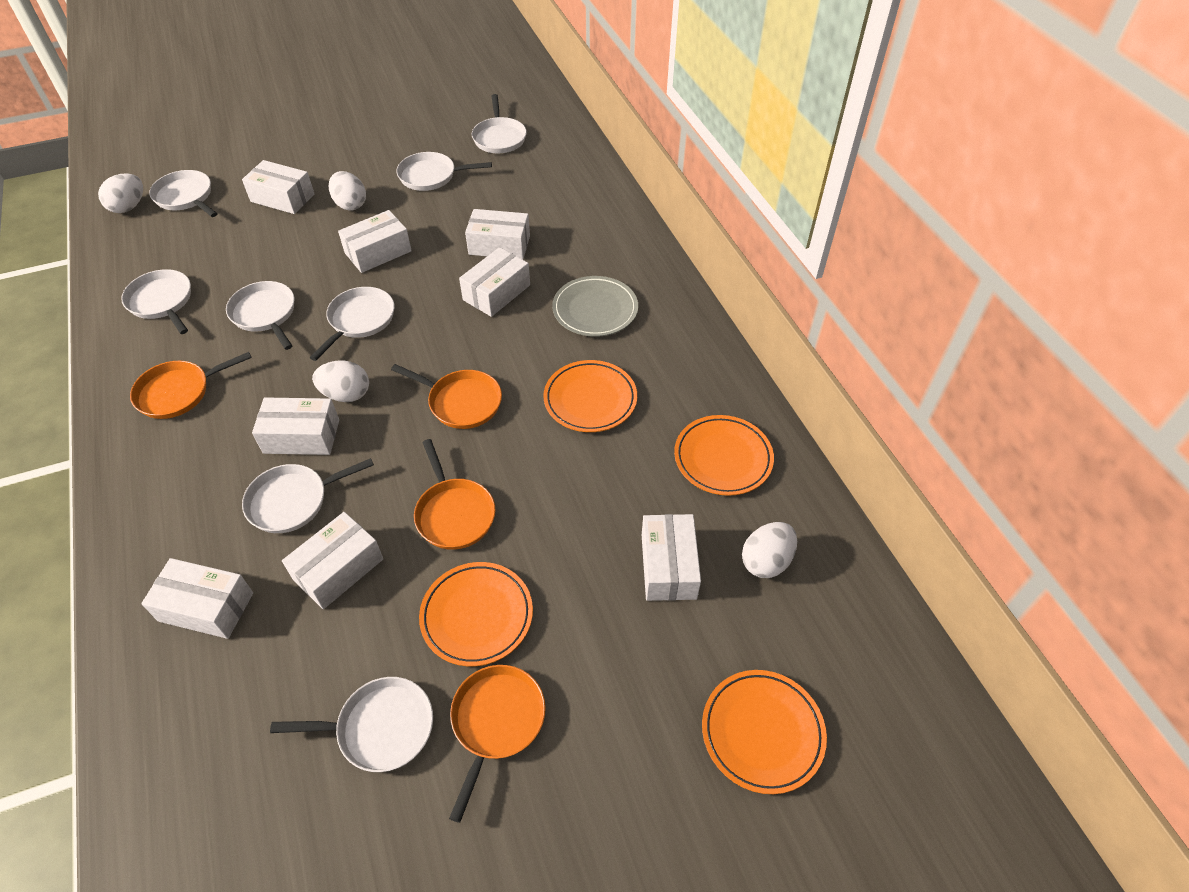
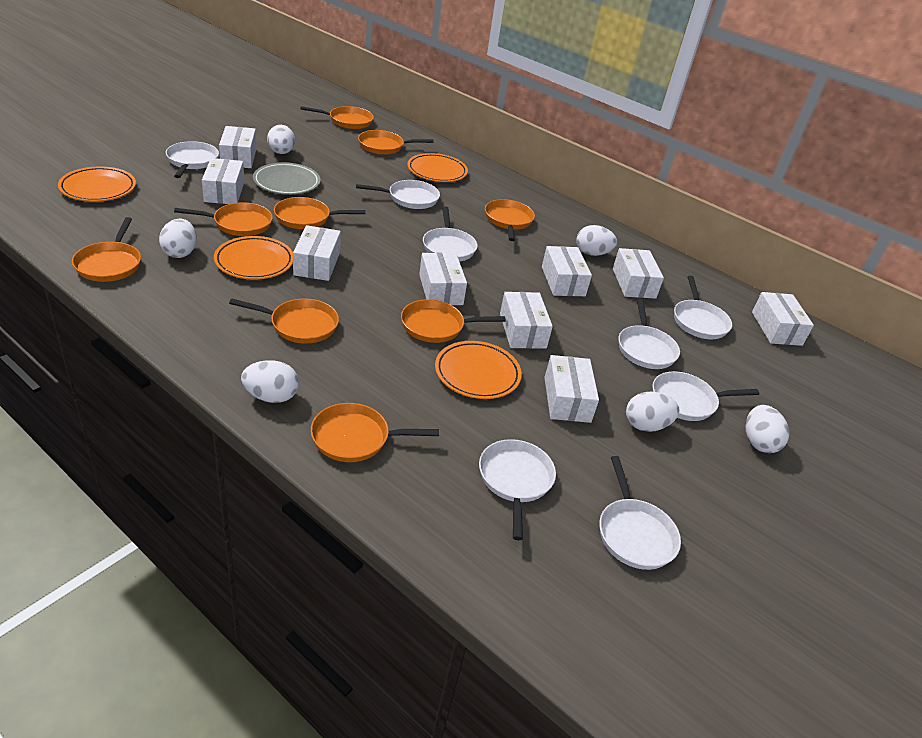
orange pan: 4 -> 9
white box: 8 -> 9
white egg: 4 -> 6

